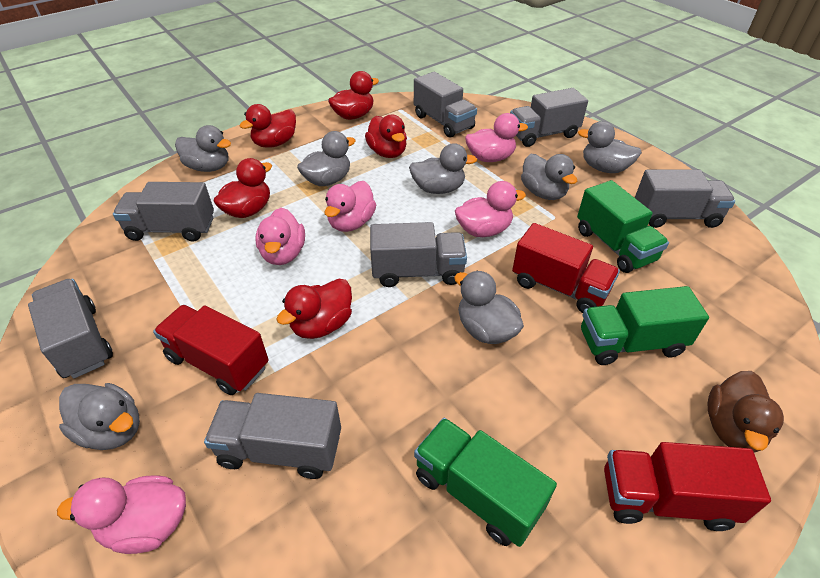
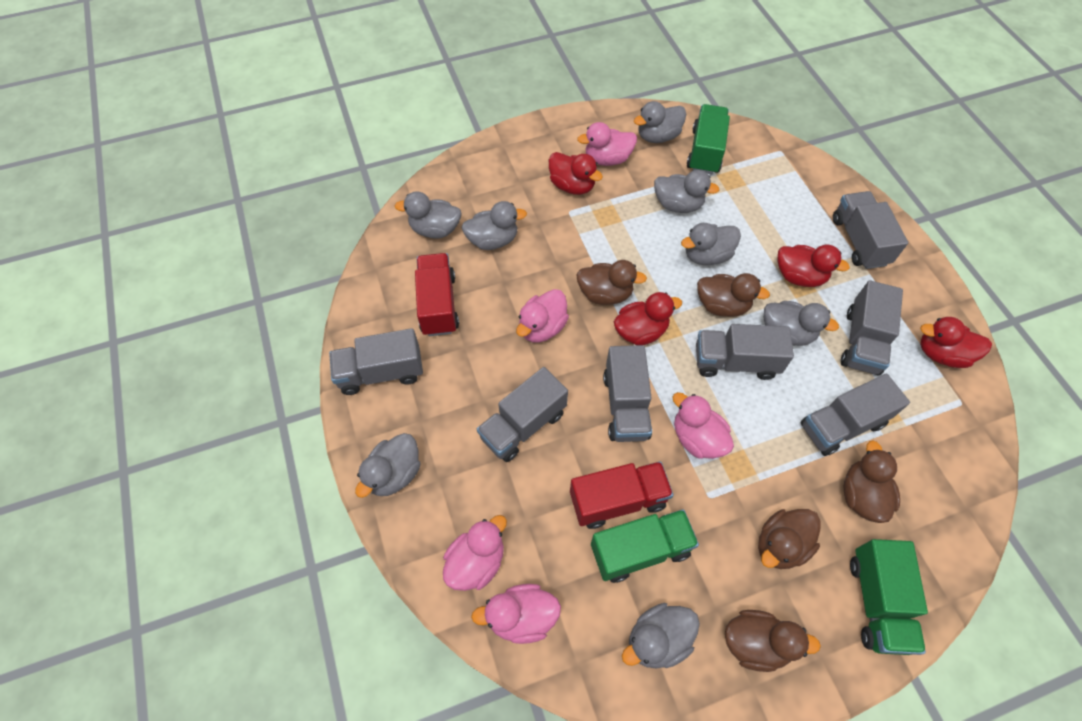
brown duck: 1 -> 5
grey duck: 7 -> 8
red duck: 5 -> 4
red truck: 3 -> 2

